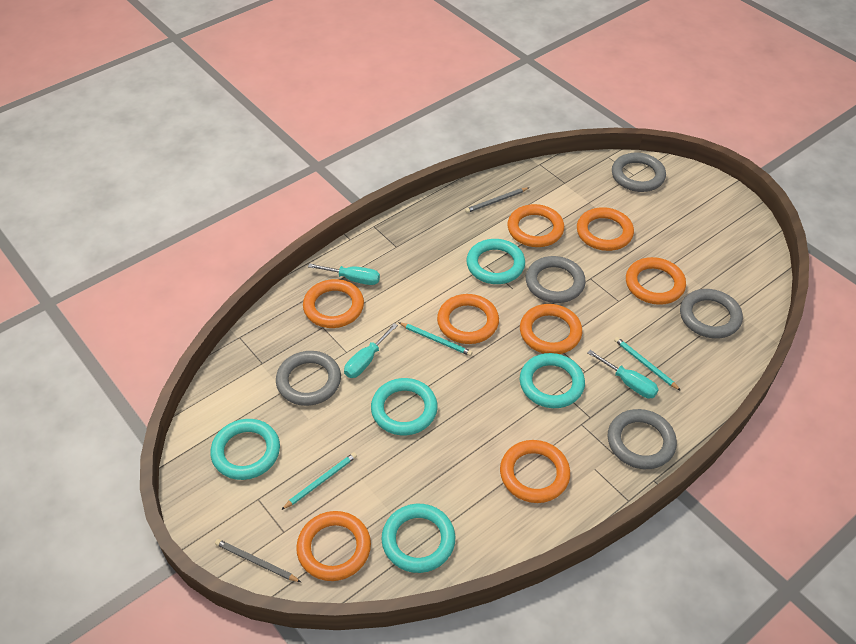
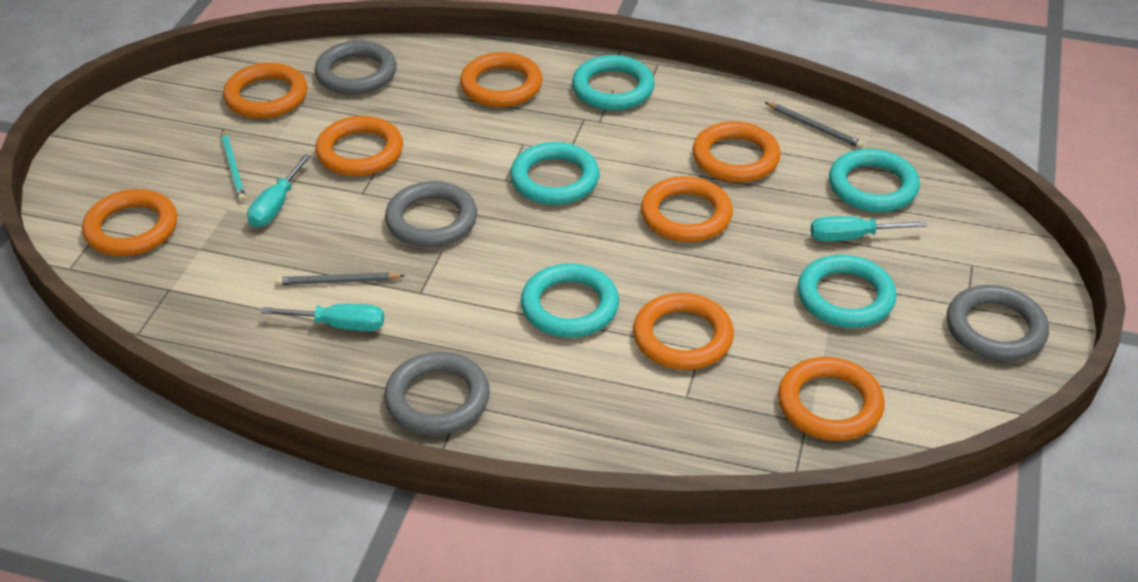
grey ring: 5 -> 4
turquoise pencil: 3 -> 1

